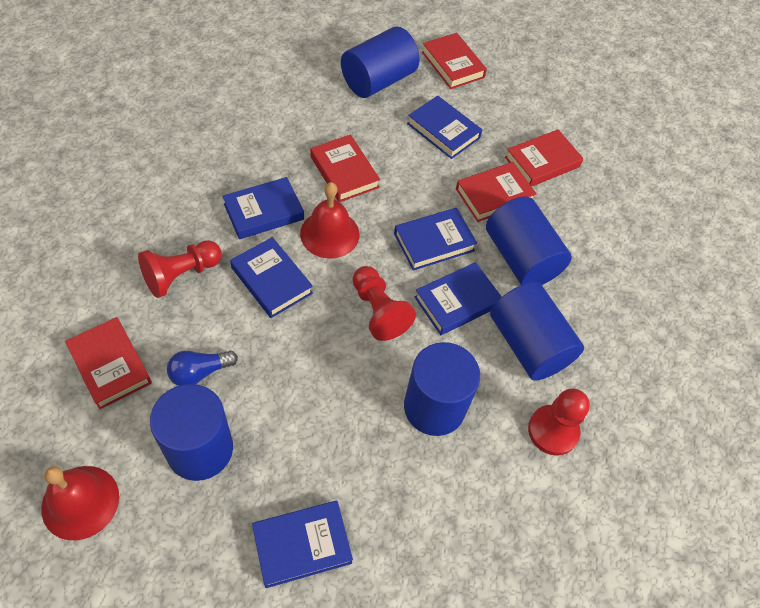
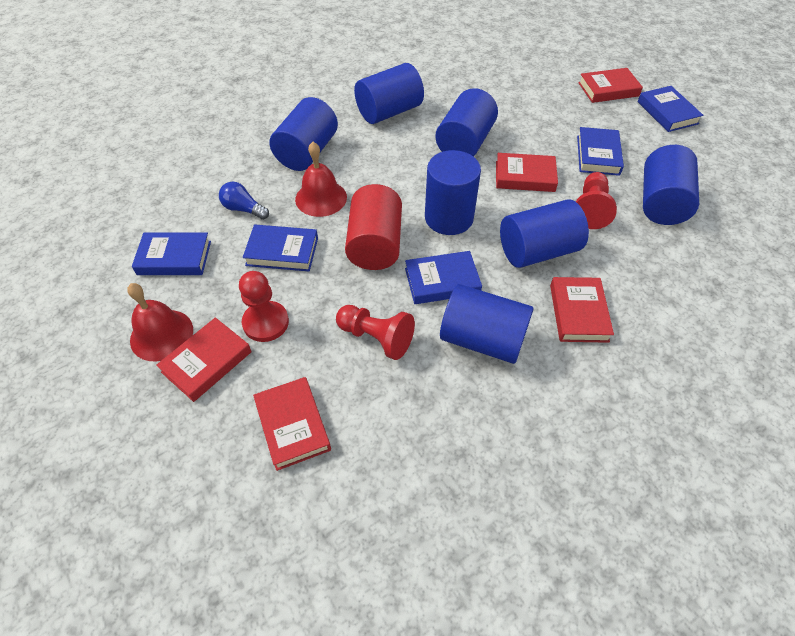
blue book: 6 -> 5
blue cylinder: 5 -> 7
red cylinder: 0 -> 1

